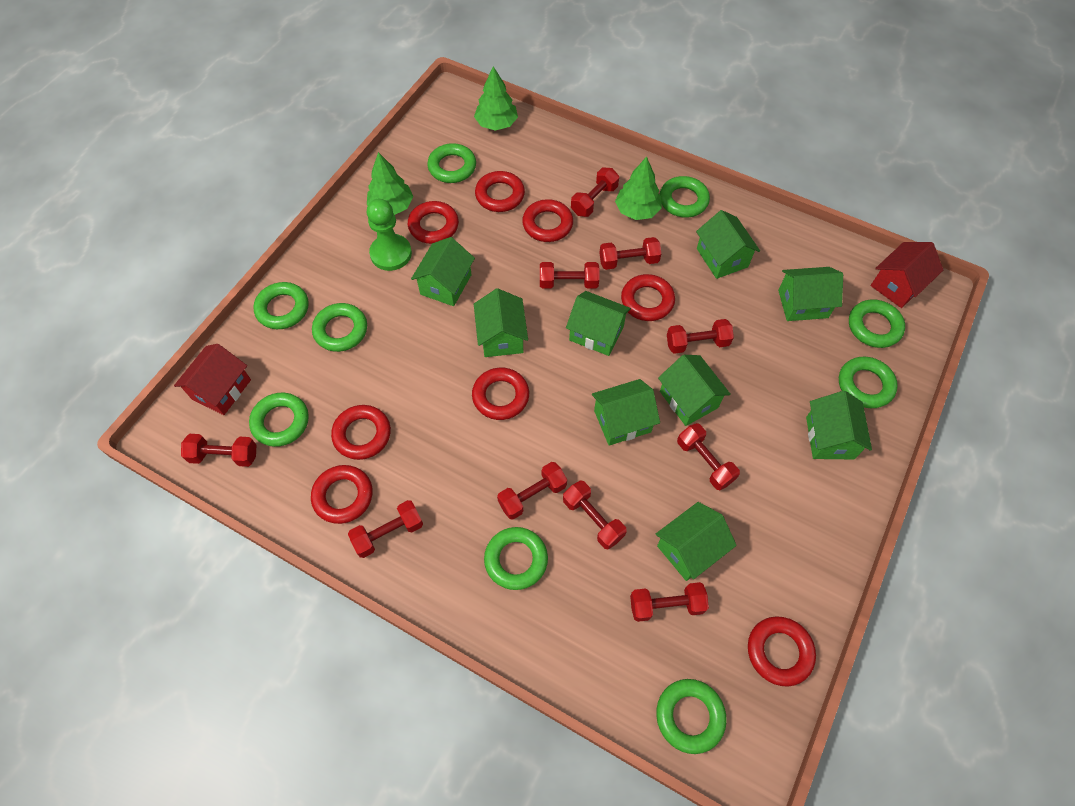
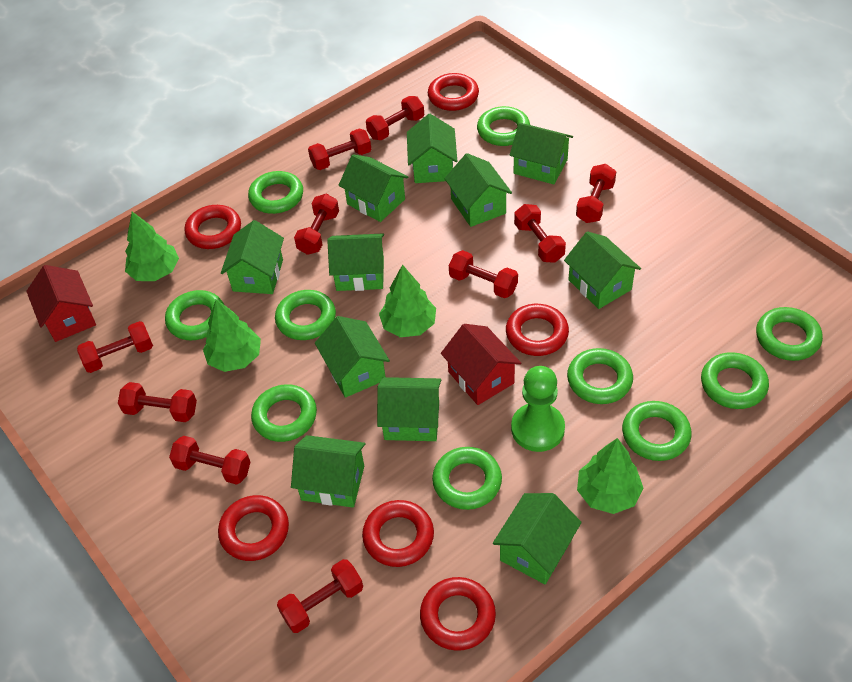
green house: 9 -> 11
green ring: 9 -> 10
green tree: 3 -> 4
red ring: 8 -> 6

